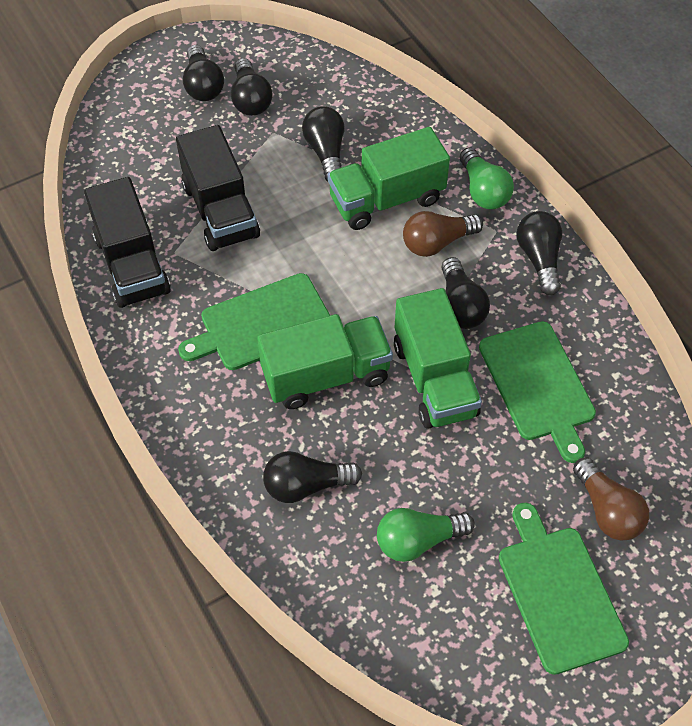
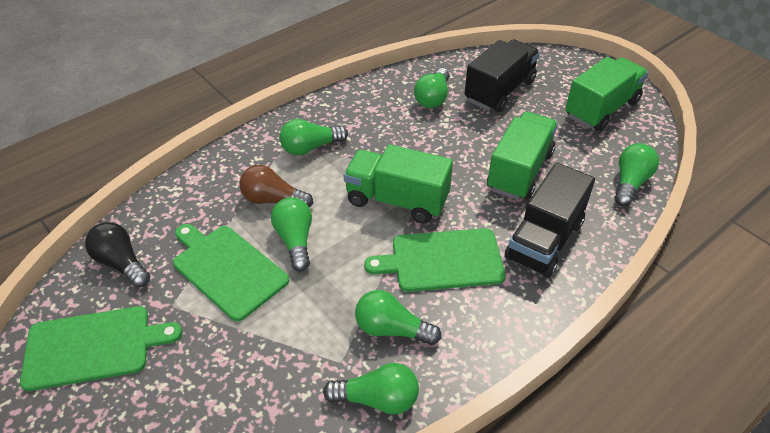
black light bulb: 6 -> 1
brown light bulb: 2 -> 1
green light bulb: 2 -> 6

